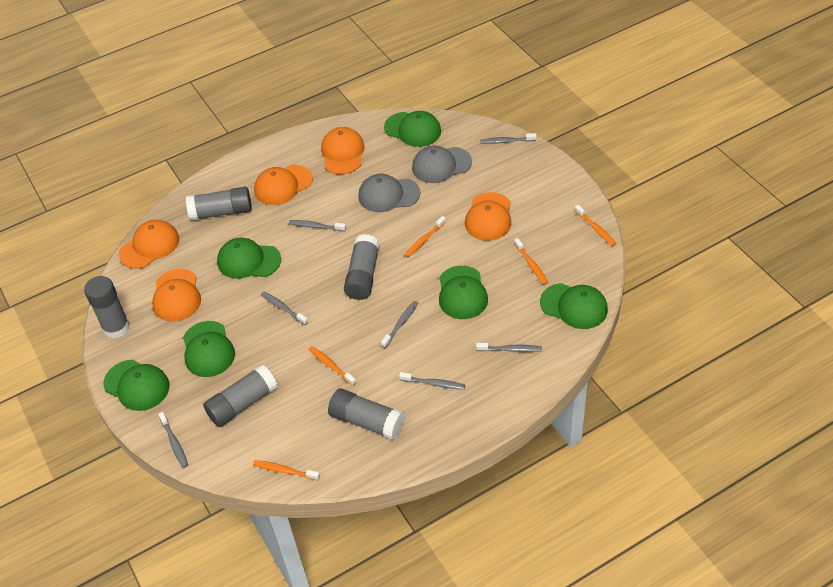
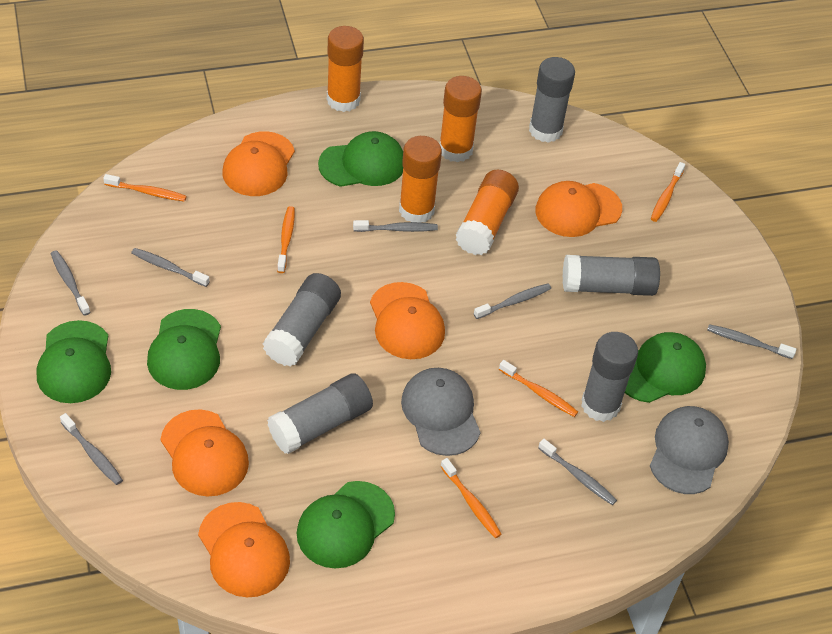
green cap: 6 -> 5
orange glue stick: 0 -> 4

